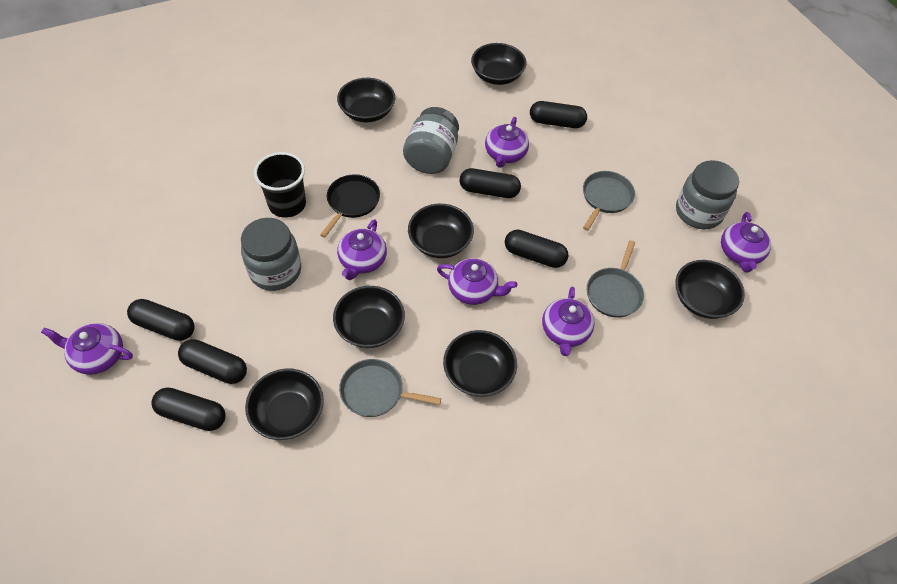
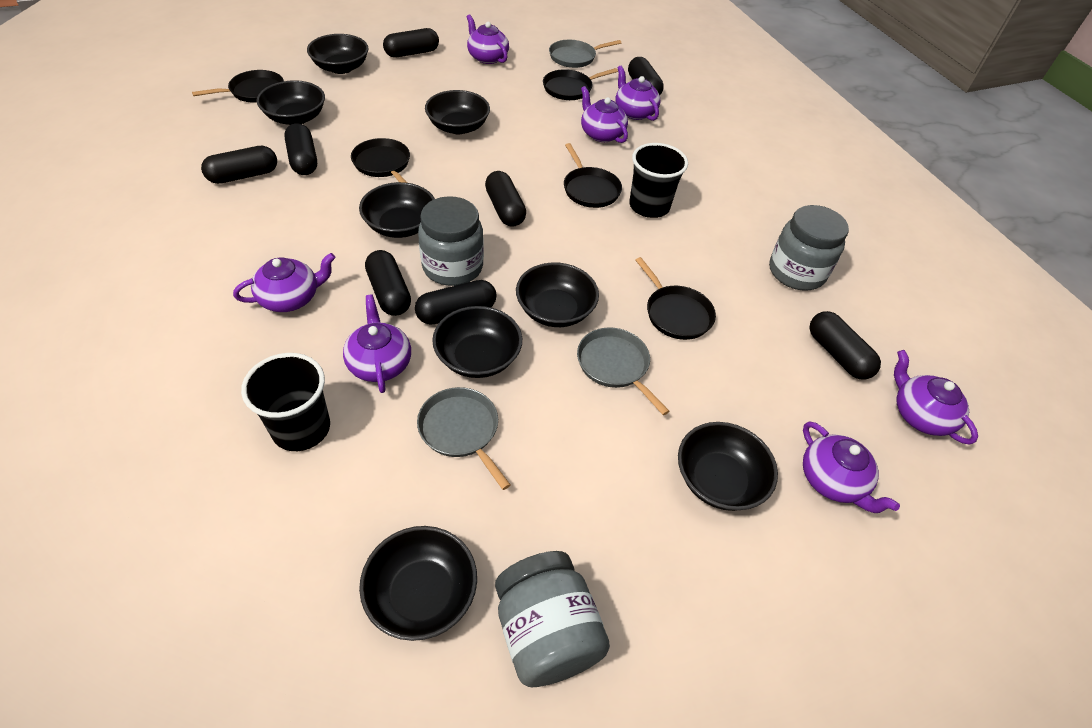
black bowl: 7 -> 8
black capsule: 6 -> 8
black cup: 1 -> 2
black pan: 1 -> 5
purple teapot: 6 -> 7

